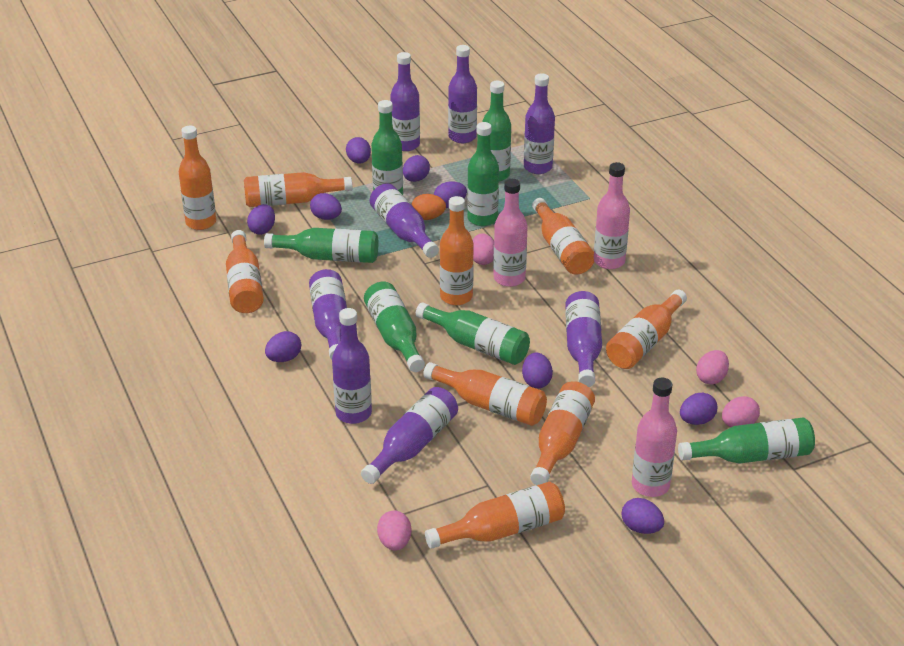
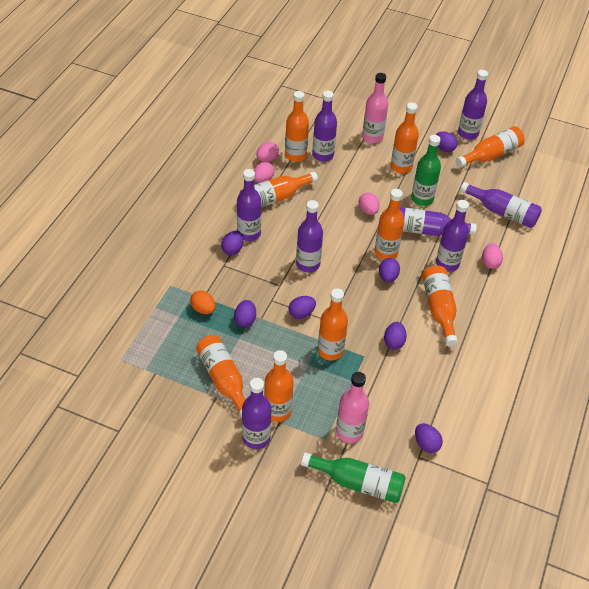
green bottle: 7 -> 2
pink bottle: 3 -> 2
purple egg: 9 -> 7

